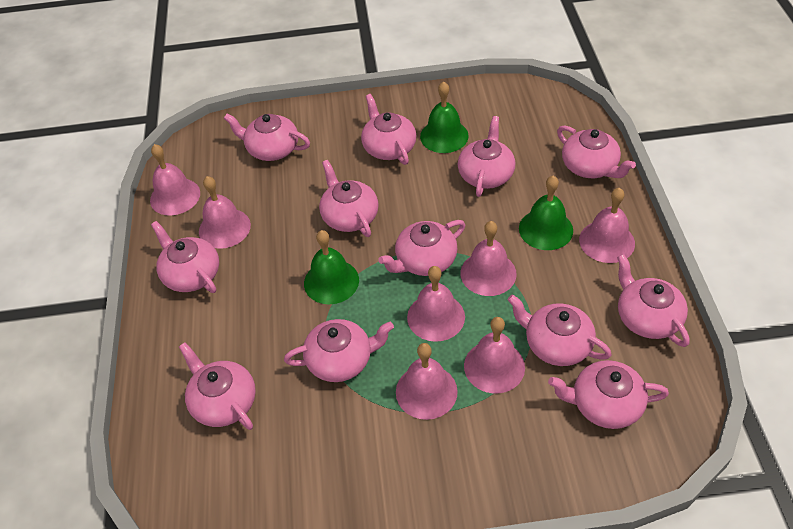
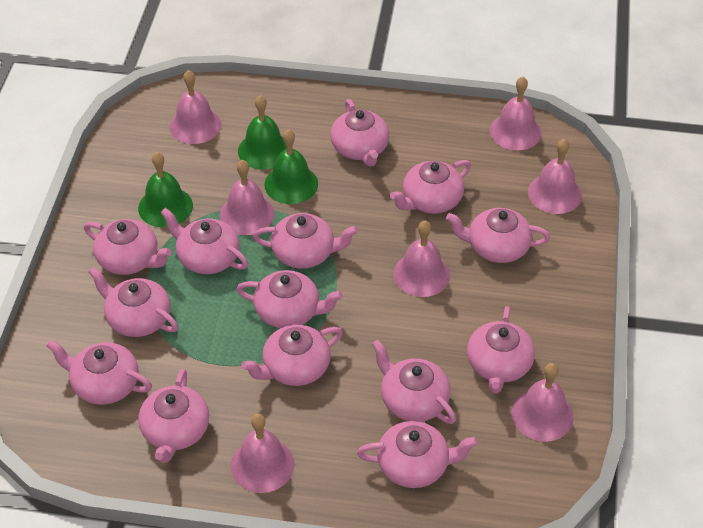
pink teapot: 12 -> 14

